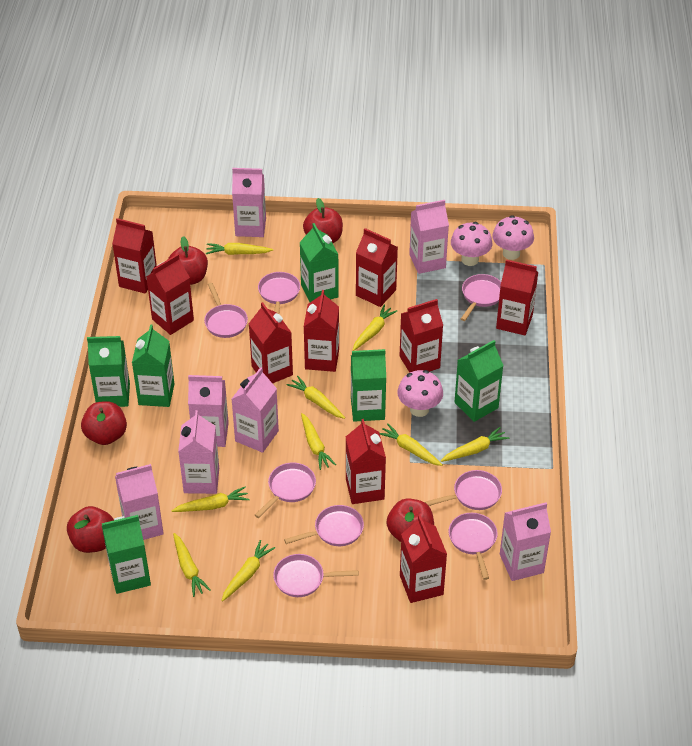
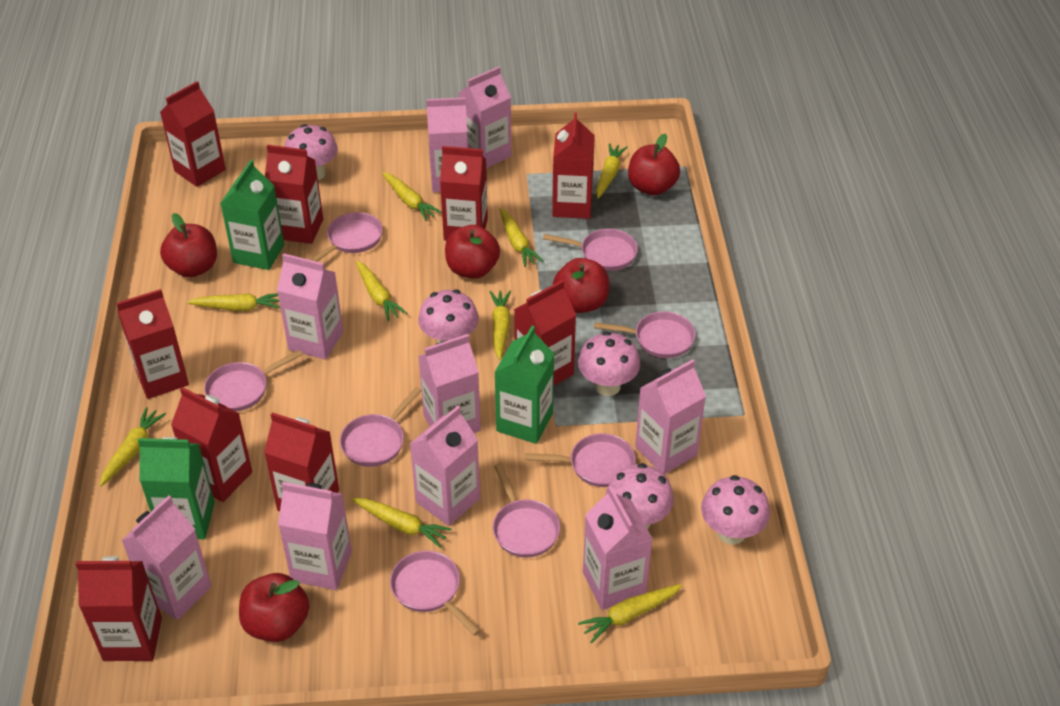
green carton: 6 -> 3
pink carton: 7 -> 9
pink mushroom: 3 -> 5

